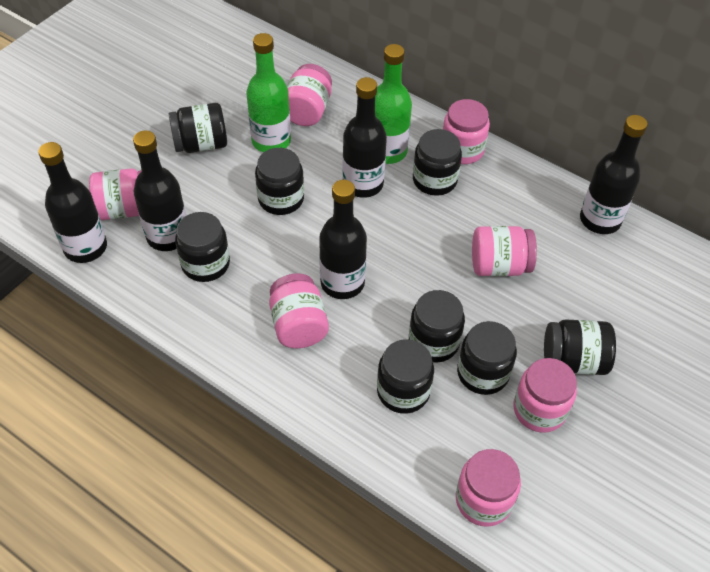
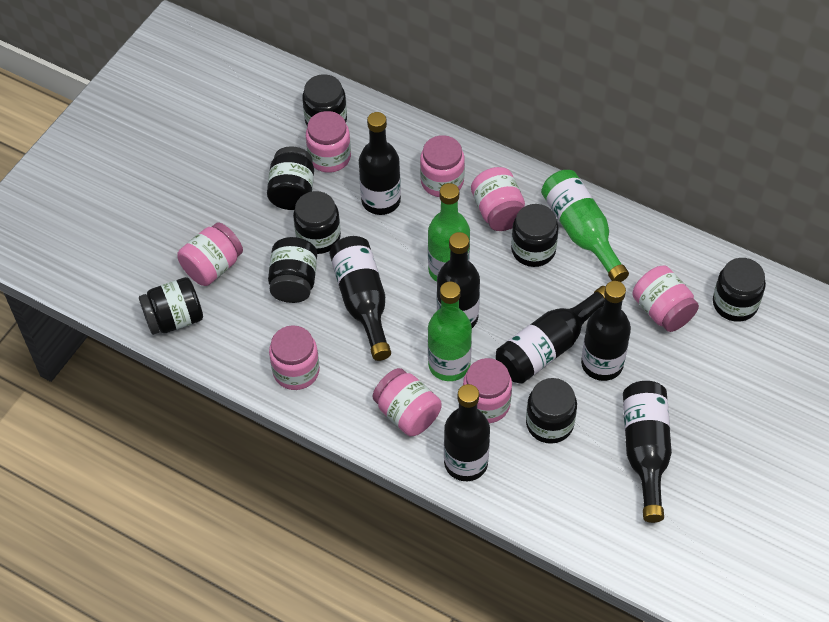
black bottle: 5 -> 7
green bottle: 2 -> 3
pink jar: 7 -> 8

